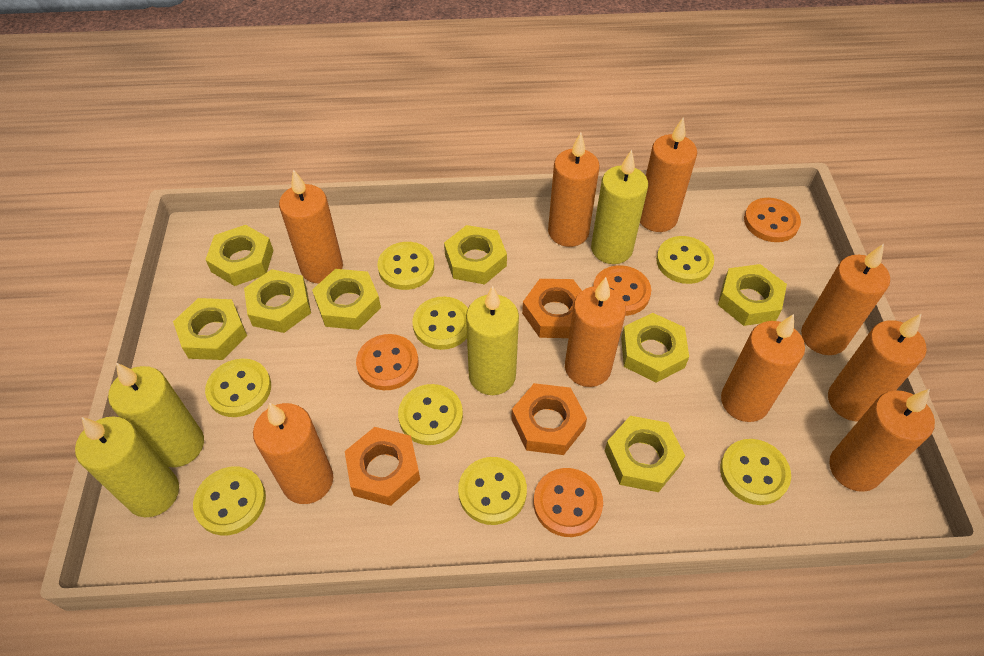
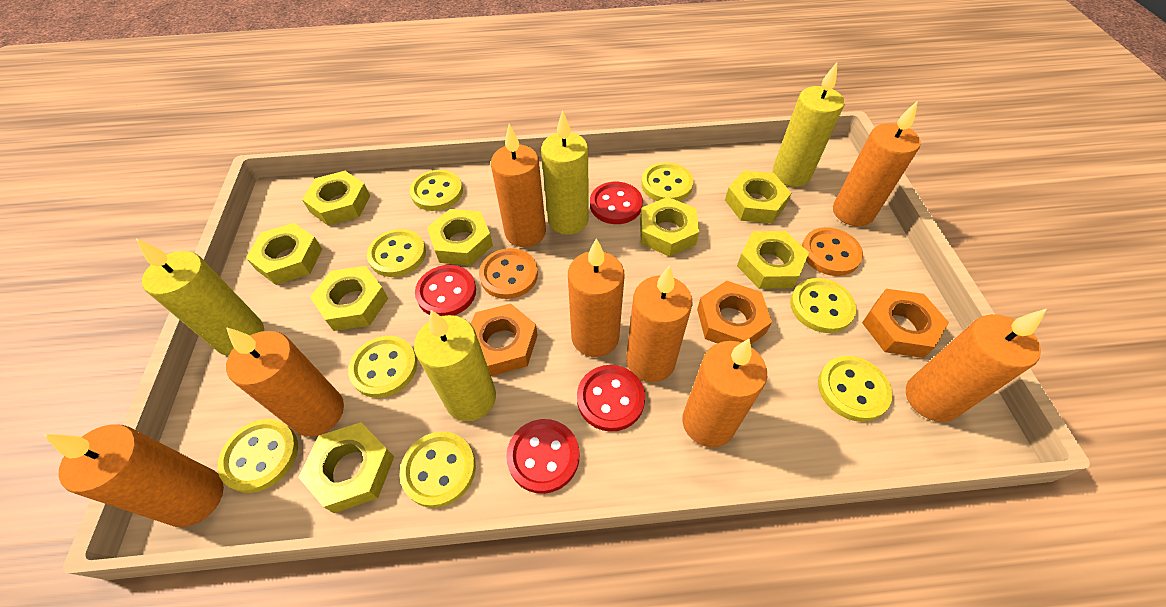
orange button: 4 -> 2
orange candle: 9 -> 8
red button: 0 -> 4

